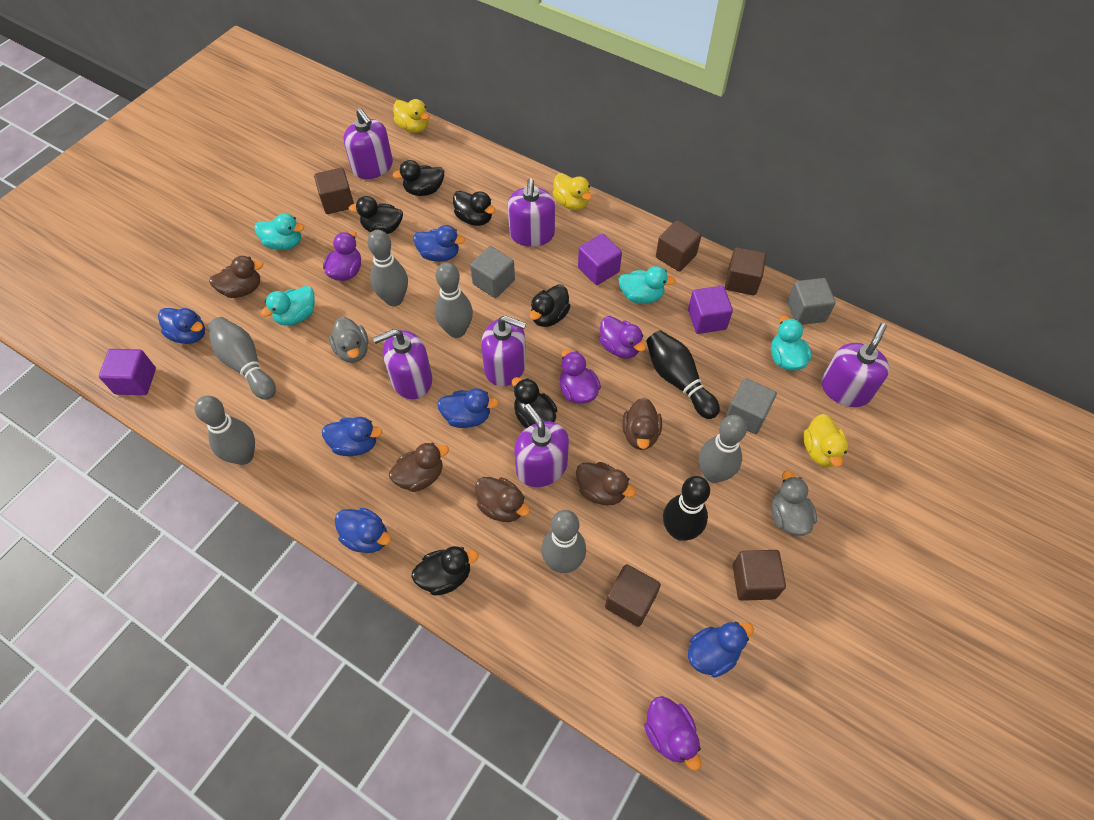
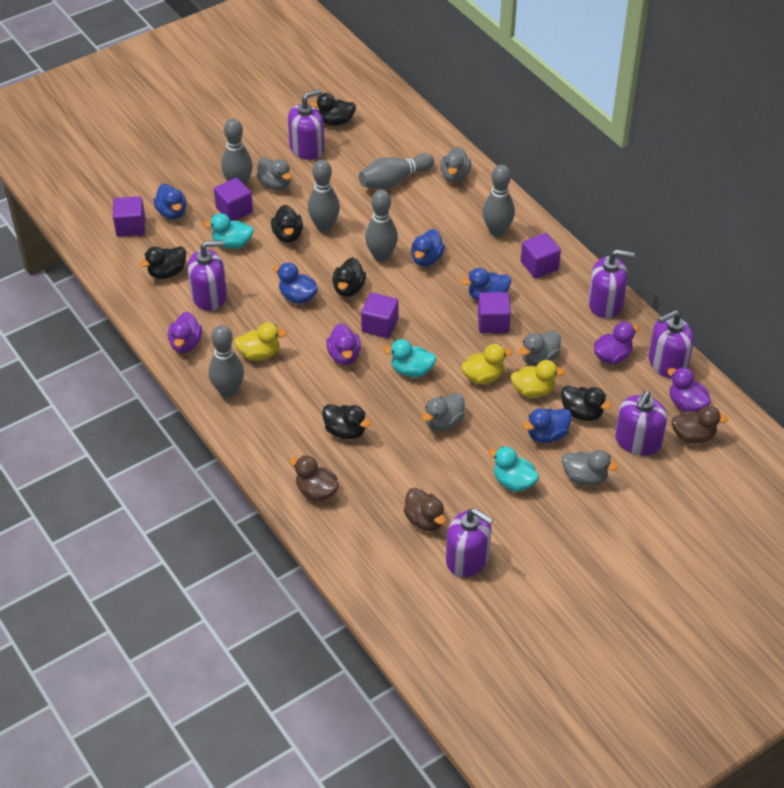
black bowling pin: 2 -> 0
blue duck: 6 -> 5
brown cube: 5 -> 0
brown duck: 5 -> 3
grey cube: 3 -> 0
grey duck: 2 -> 5
purple cube: 3 -> 5
turquoise duck: 4 -> 3

